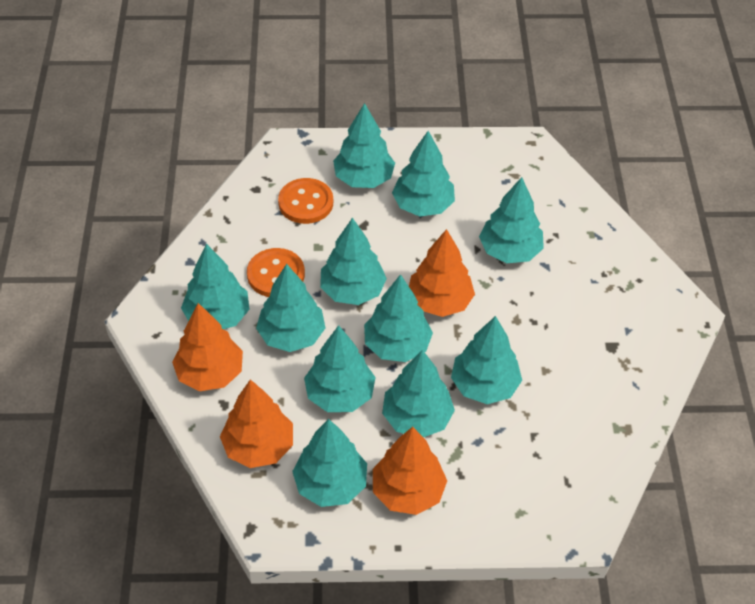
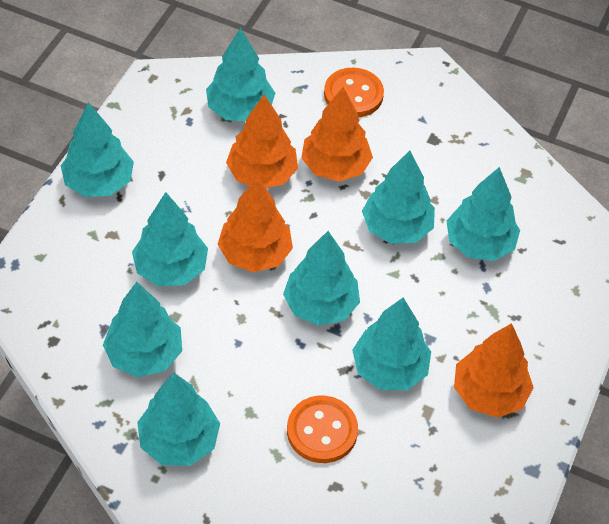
turquoise tree: 11 -> 9

